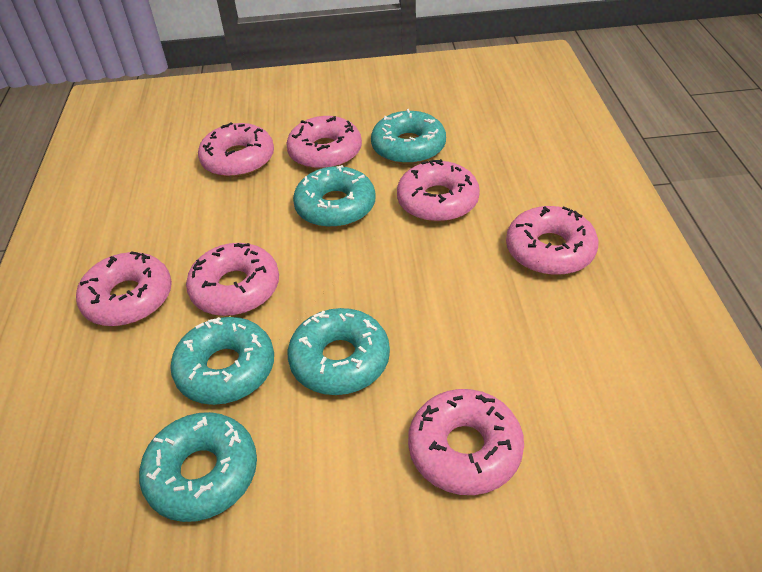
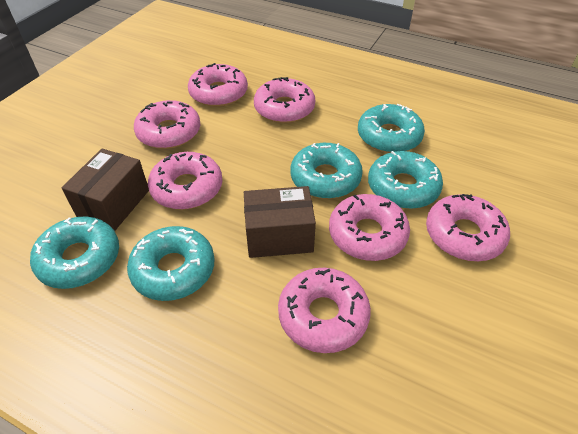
brown box: 0 -> 2

